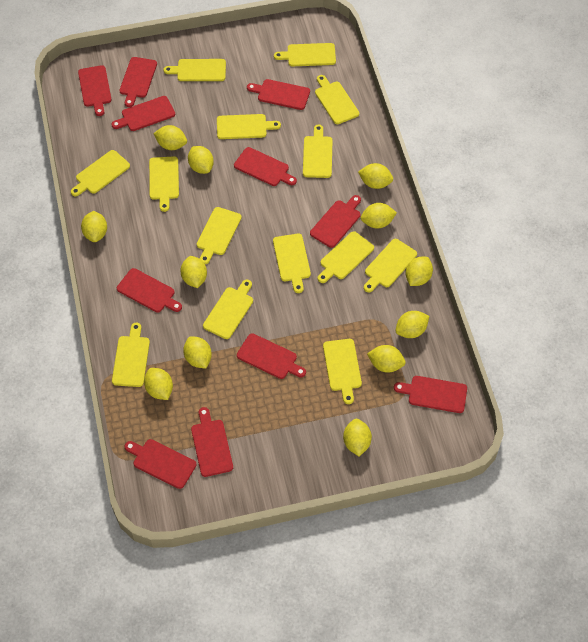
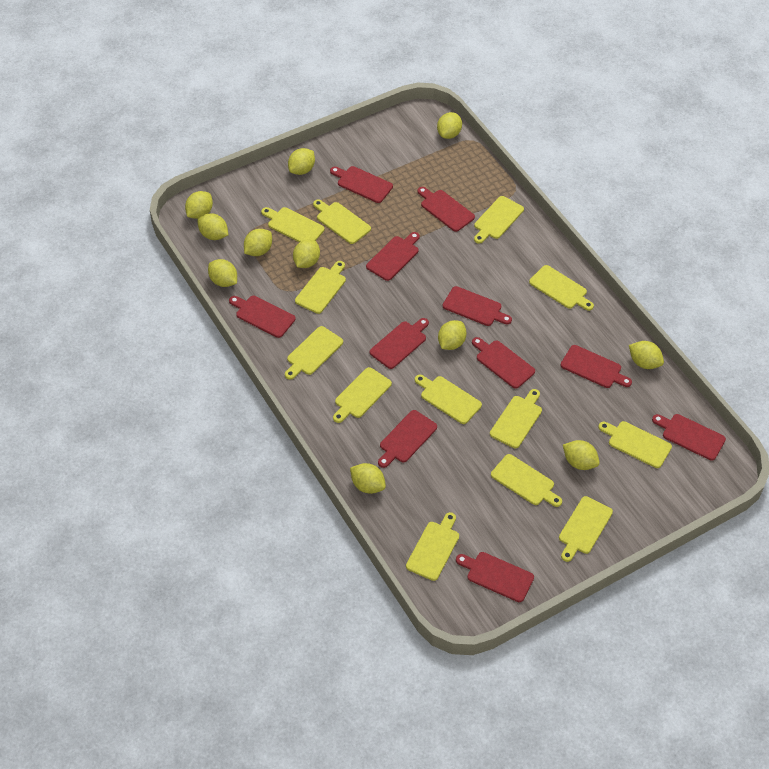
yellow cutting board: 14 -> 13
yellow lemon: 12 -> 11

